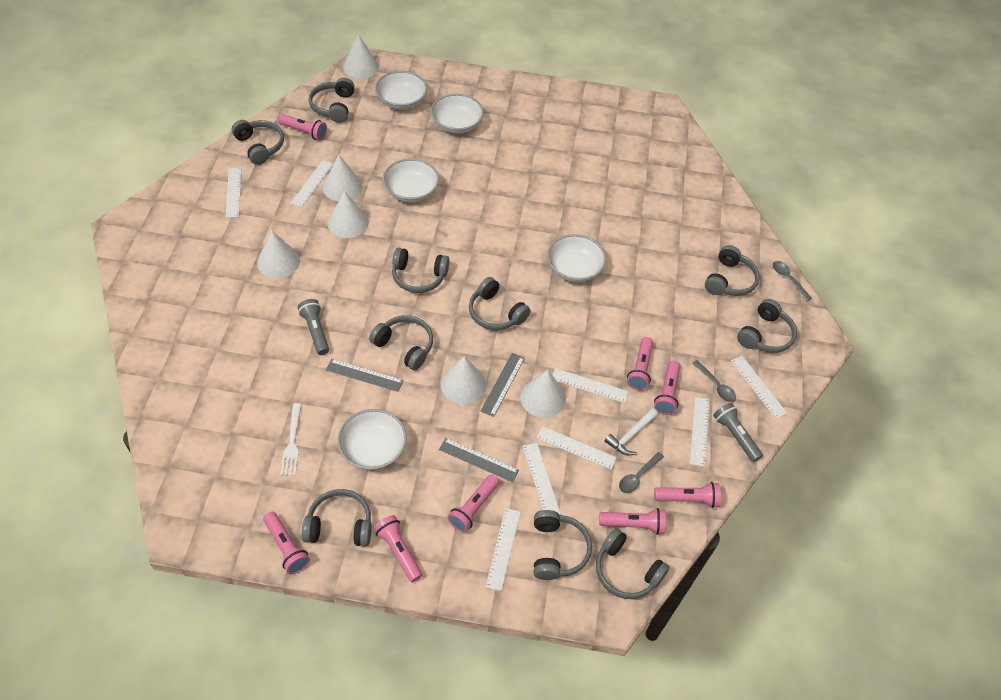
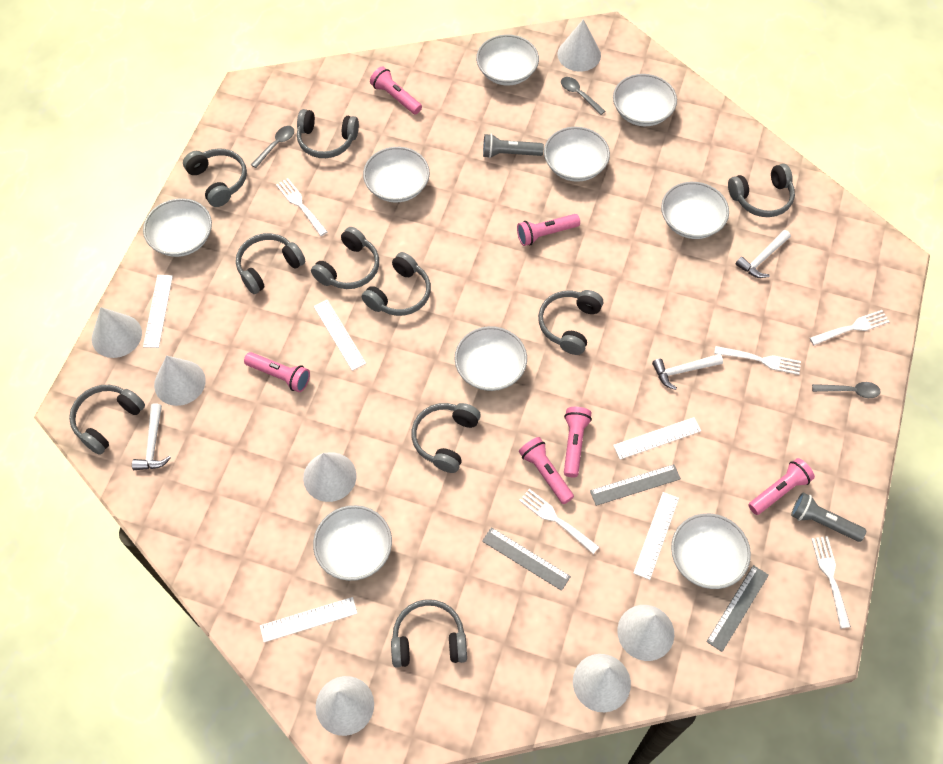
pink flashlight: 8 -> 6
white bowl: 5 -> 9
white cone: 6 -> 7
white fork: 1 -> 5
white hammer: 1 -> 3
white ruler: 8 -> 5

